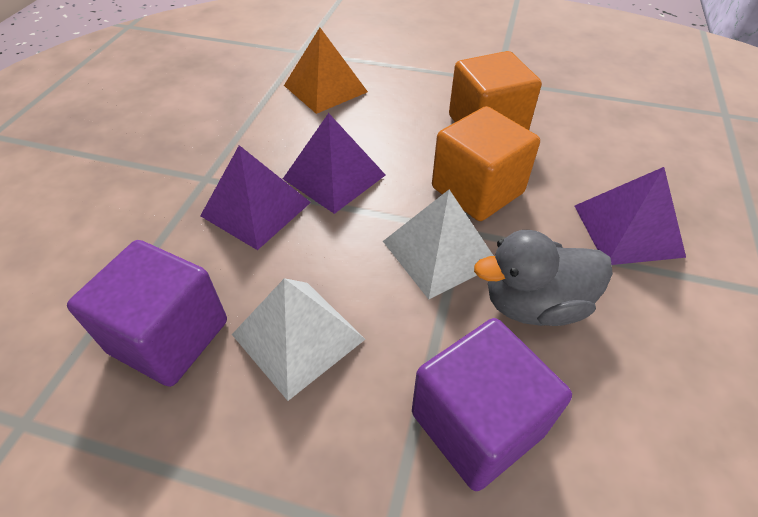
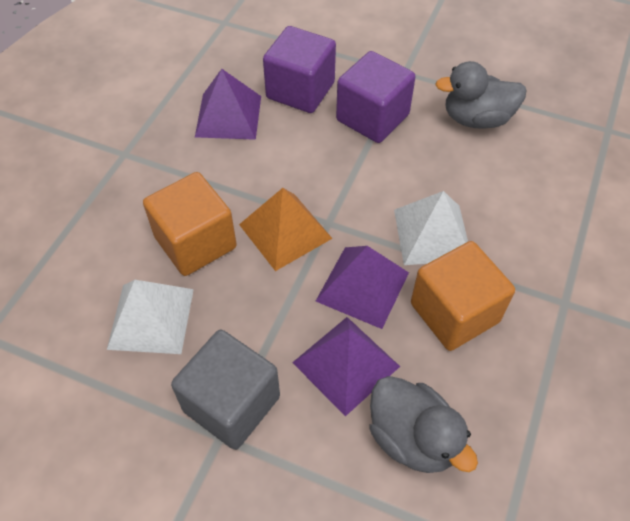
grey cube: 0 -> 1
grey duck: 1 -> 2

